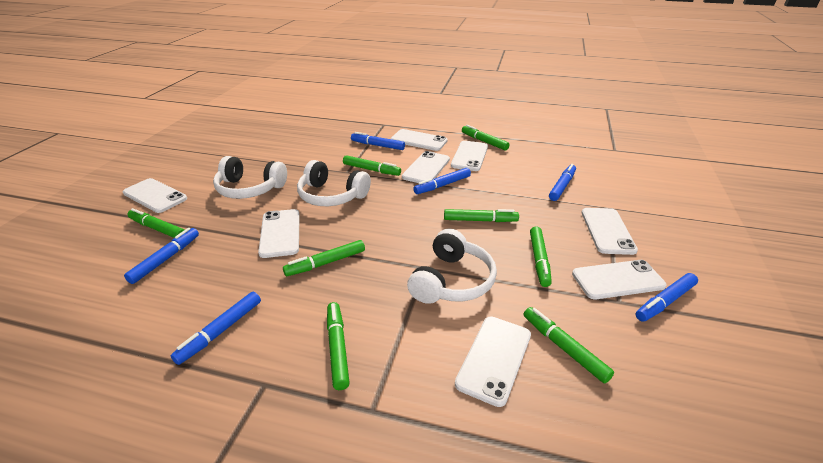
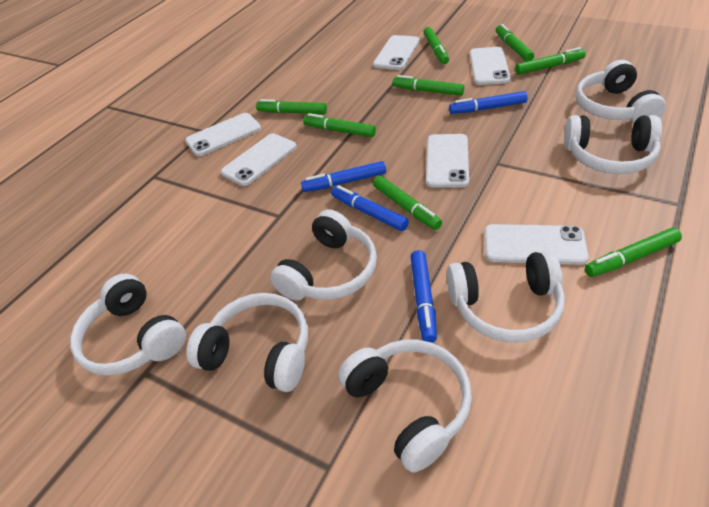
blue marker: 6 -> 4
white headphones: 3 -> 7
white phone: 8 -> 6

